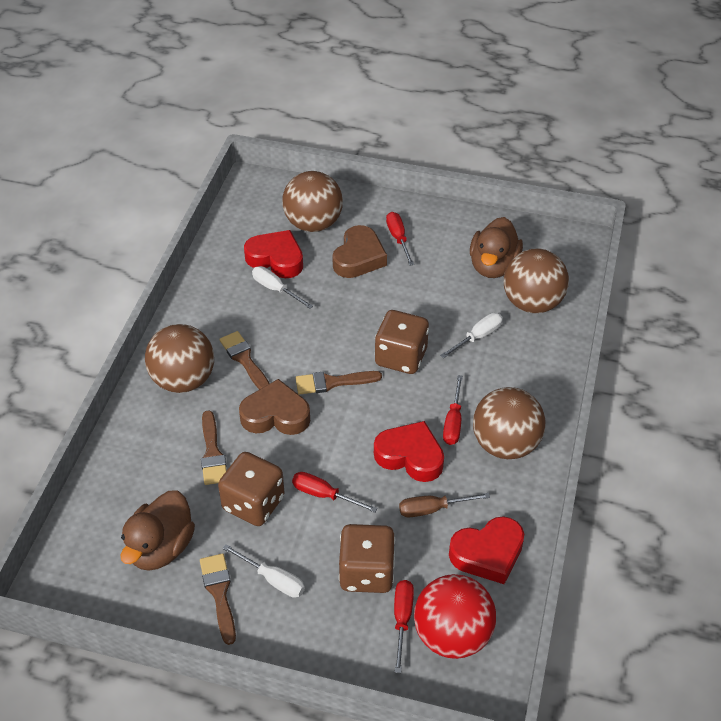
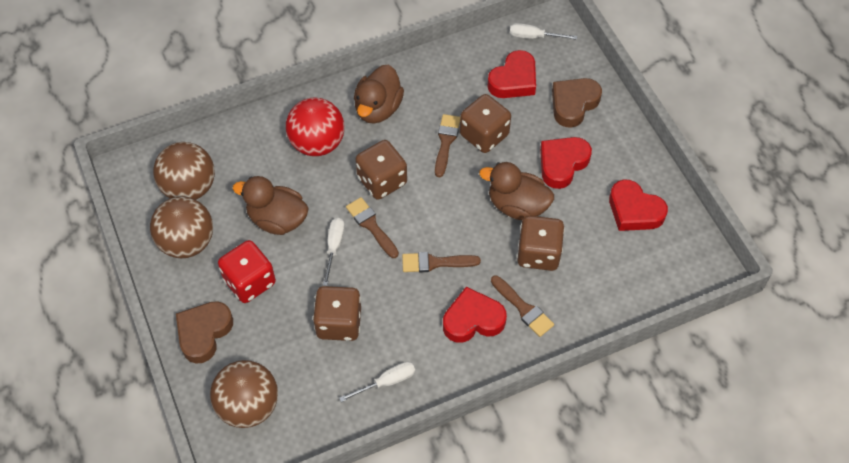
brown ball: 4 -> 3
brown dice: 3 -> 4
brown duck: 2 -> 3
brown screwdriver: 1 -> 0
red dice: 0 -> 1
red heart: 3 -> 4
red screwdriver: 4 -> 0

